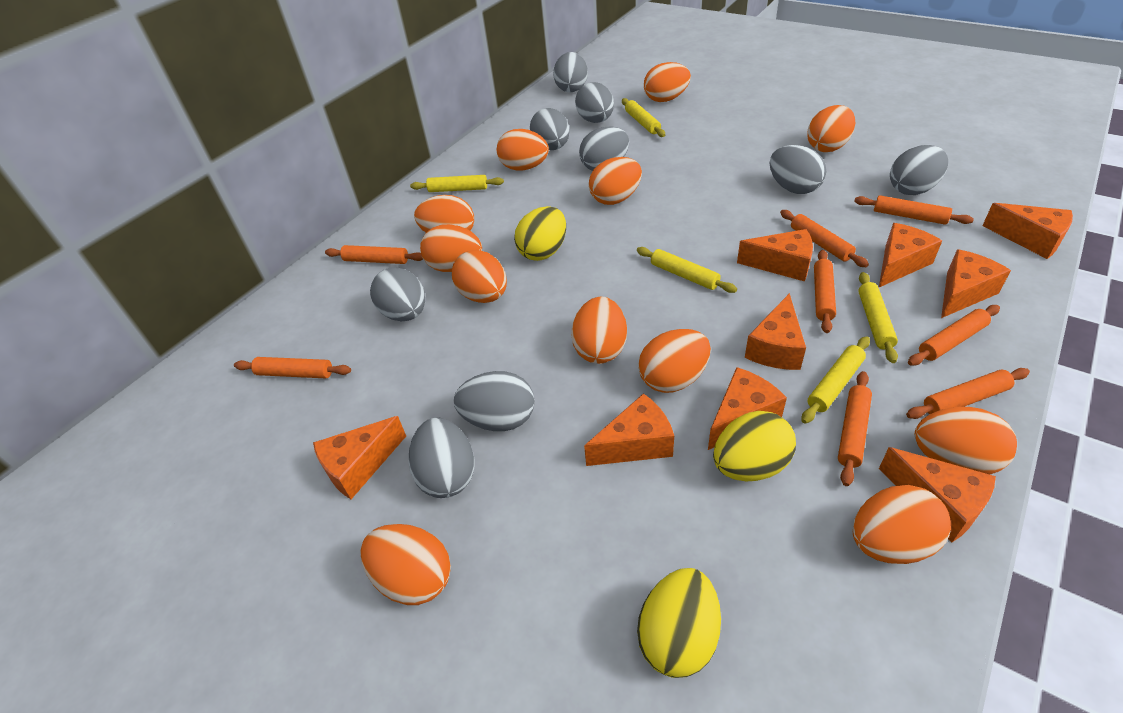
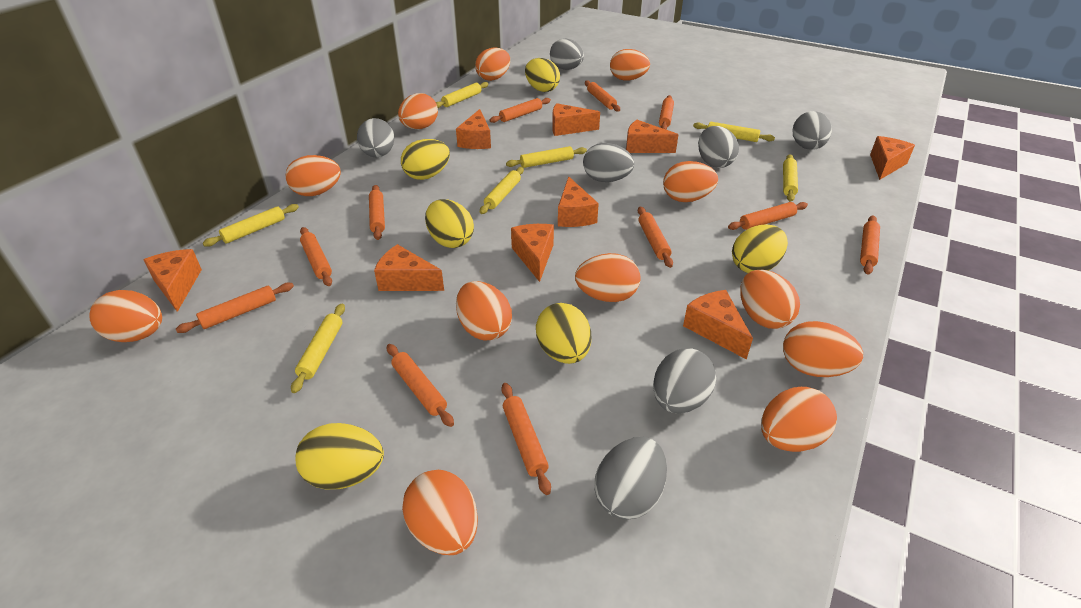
grey egg: 9 -> 7
orange rolling pin: 8 -> 11
yellow egg: 3 -> 6
yellow rolling pin: 5 -> 7

